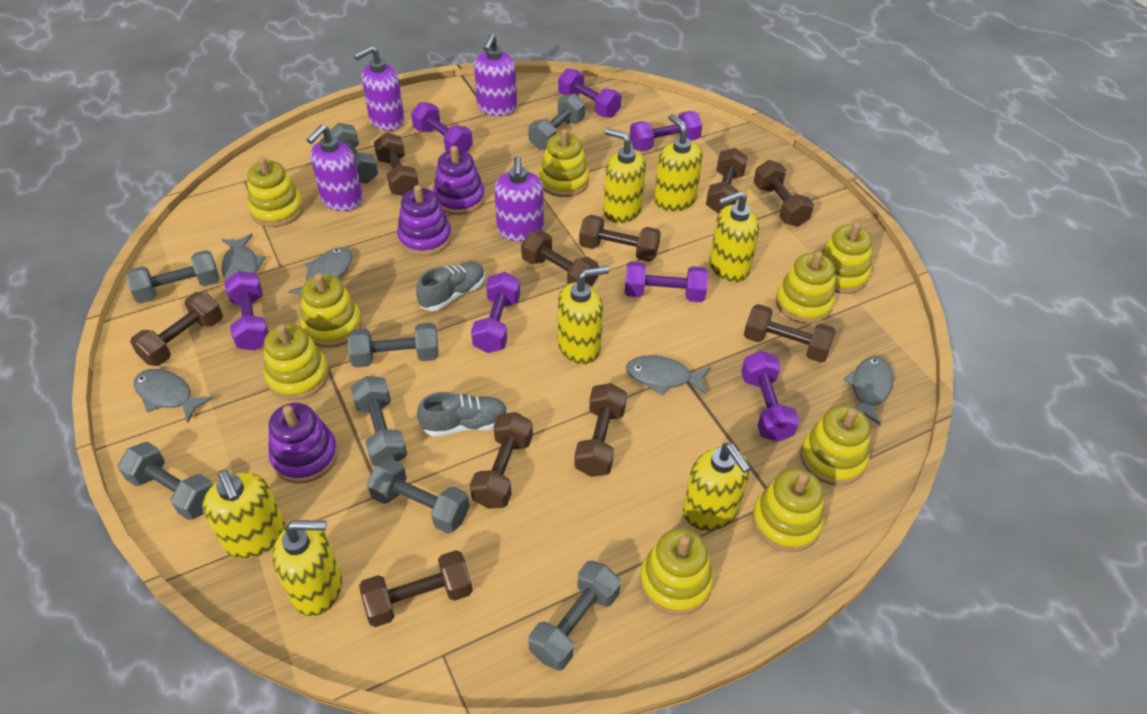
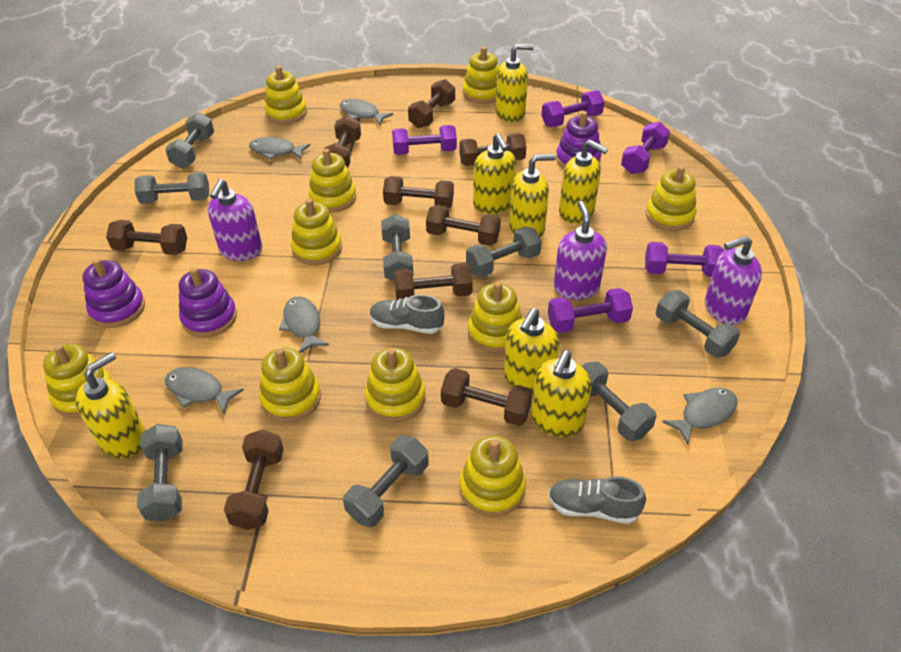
brown dumbbell: 10 -> 9
purple dumbbell: 7 -> 5
purple soap dispenser: 4 -> 3
yellow stacking toy: 9 -> 10

